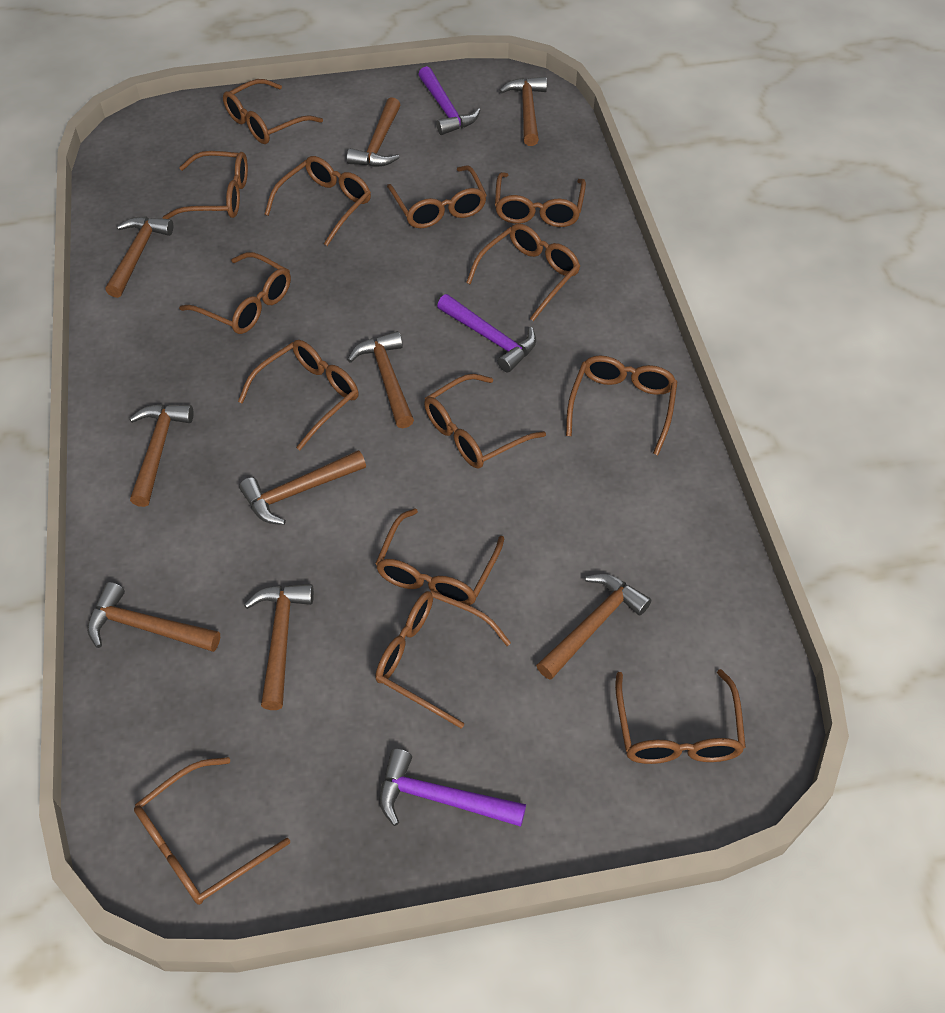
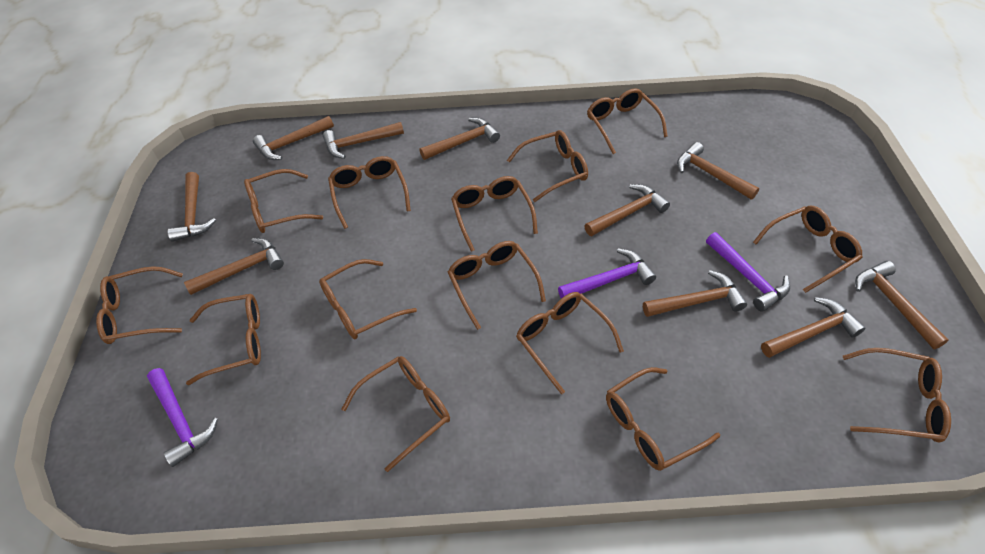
brown hammer: 9 -> 10

